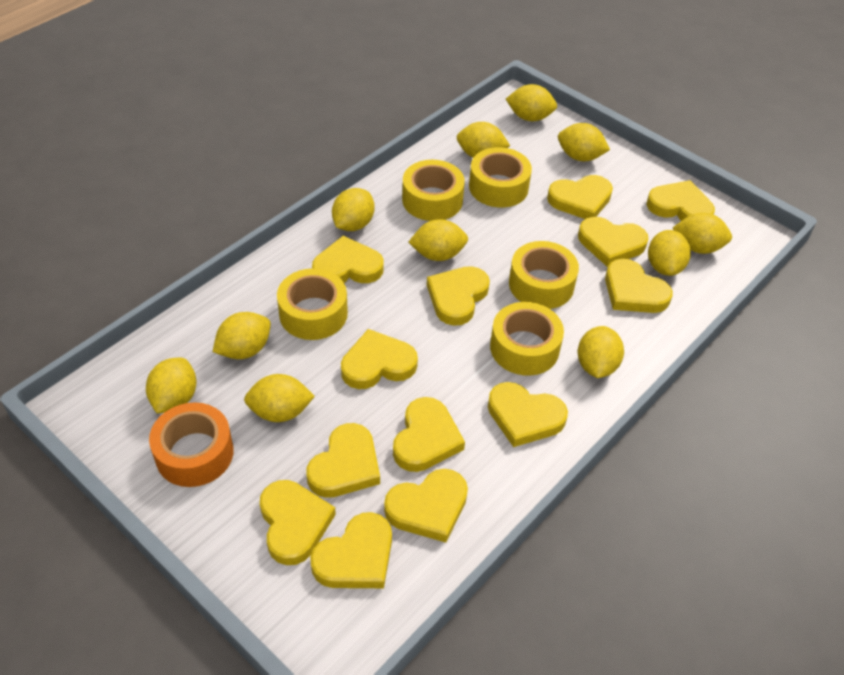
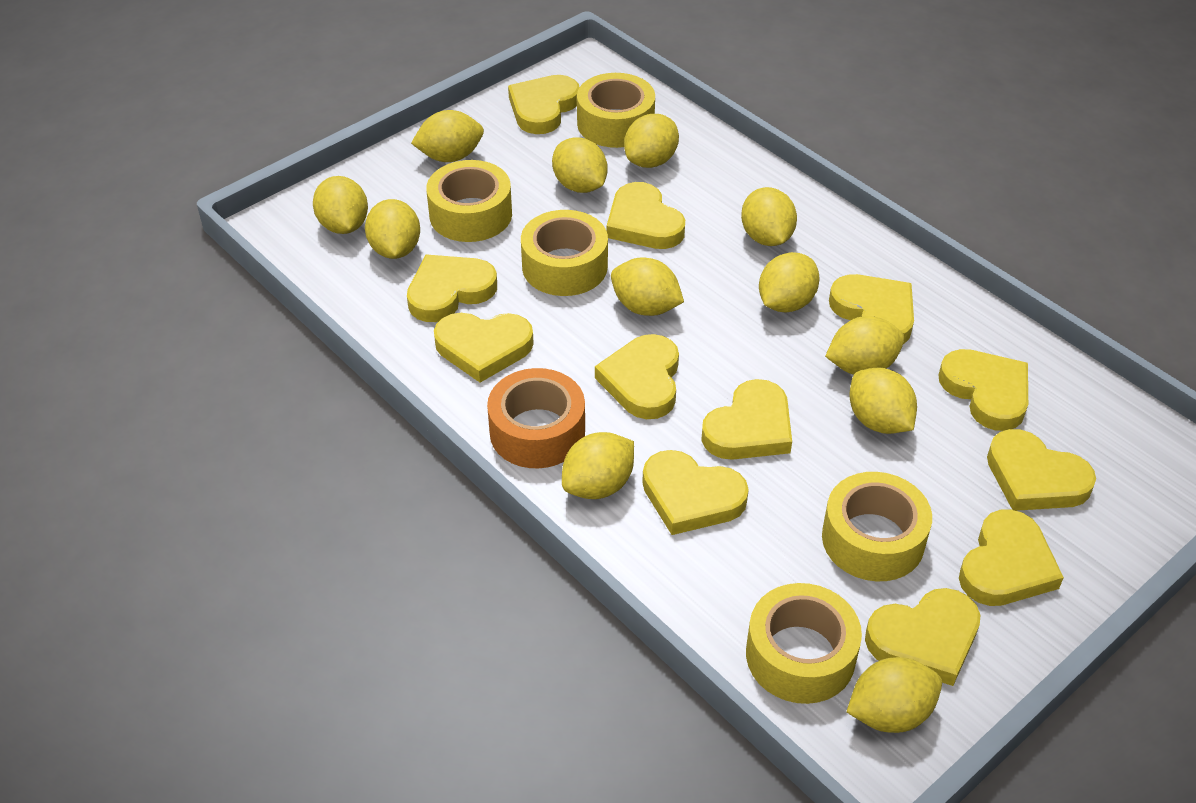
yellow heart: 13 -> 12
yellow lemon: 11 -> 12

